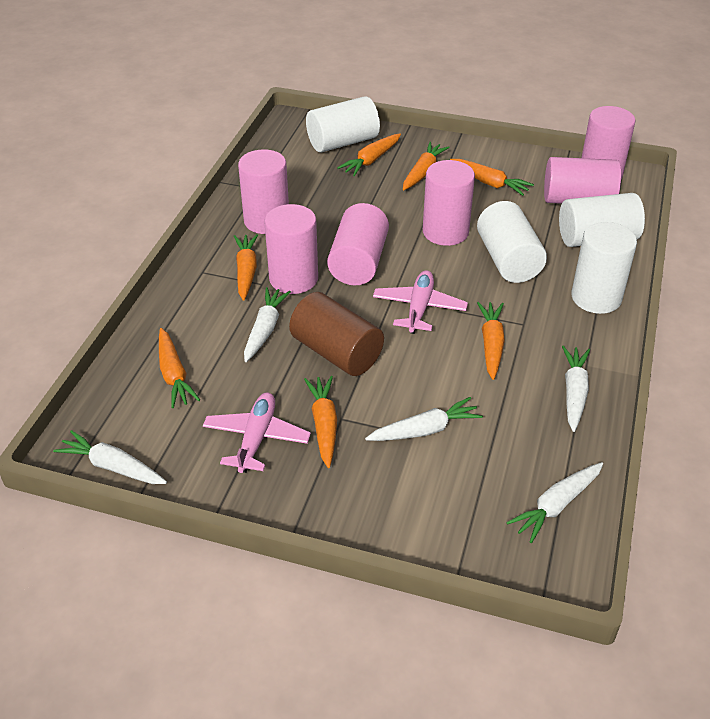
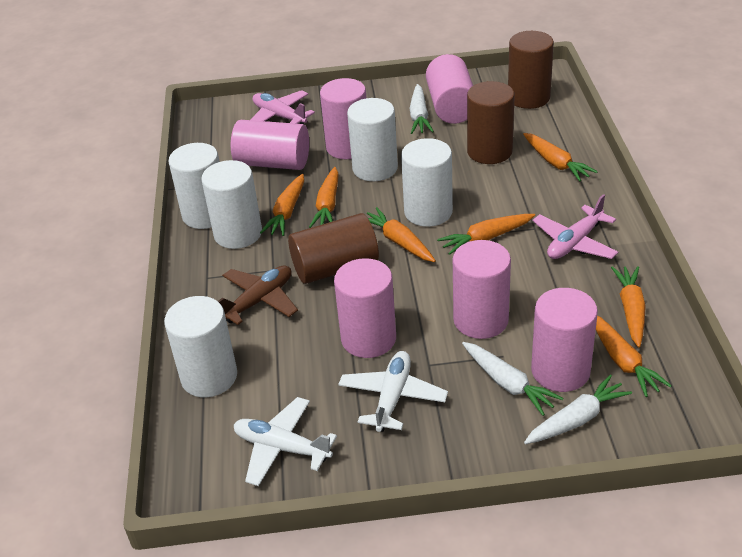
brown cylinder: 1 -> 3
brown plane: 0 -> 1
white carrot: 5 -> 3
white cylinder: 4 -> 5
white plane: 0 -> 2

